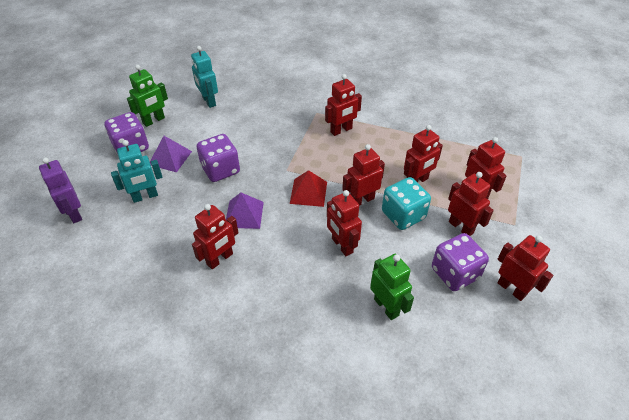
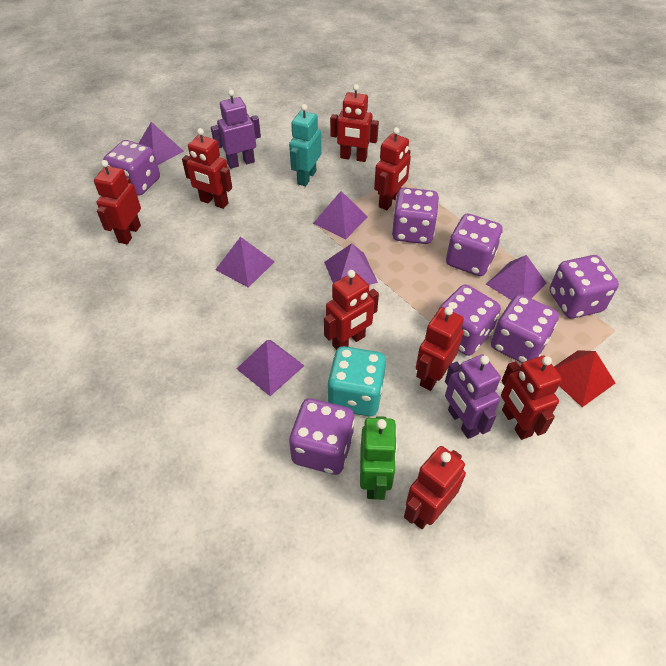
green robot: 2 -> 1
purple dice: 3 -> 7
purple pyramid: 2 -> 6
purple robot: 1 -> 2
turquoise robot: 2 -> 1

